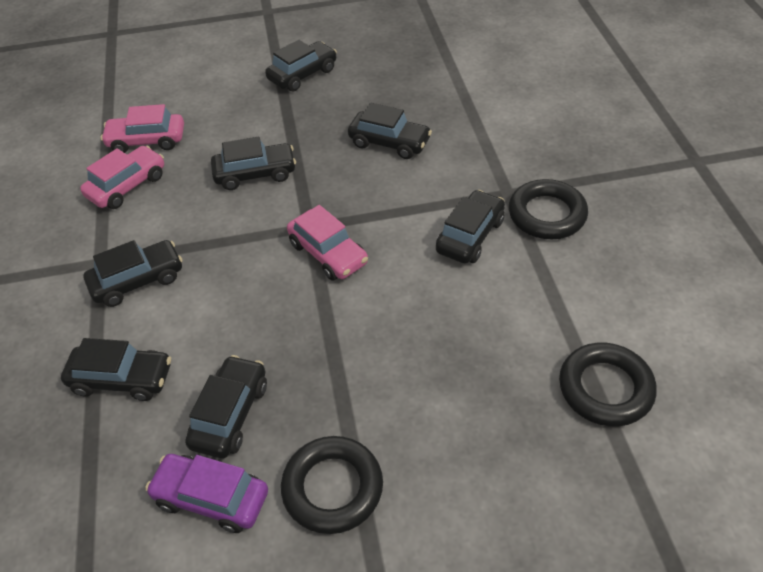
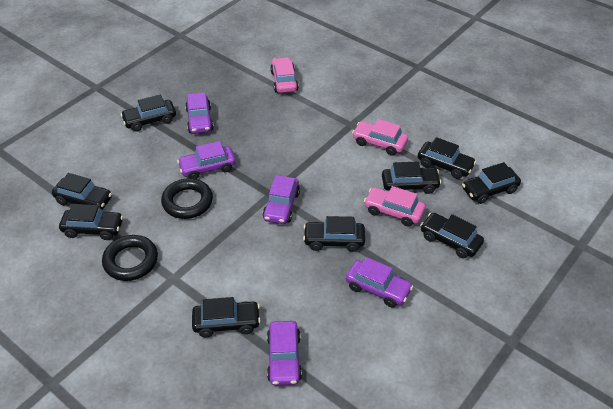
black car: 7 -> 9
black ring: 3 -> 2
purple car: 1 -> 5

